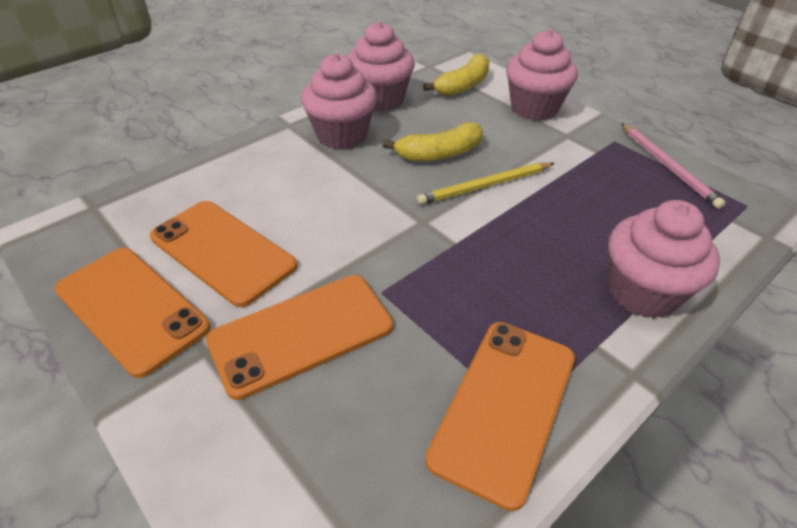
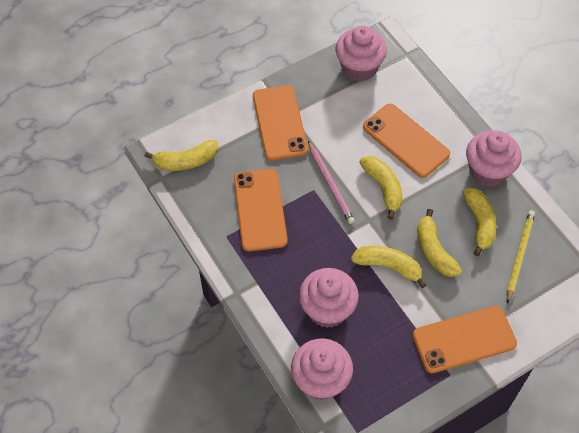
yellow banana: 2 -> 5

